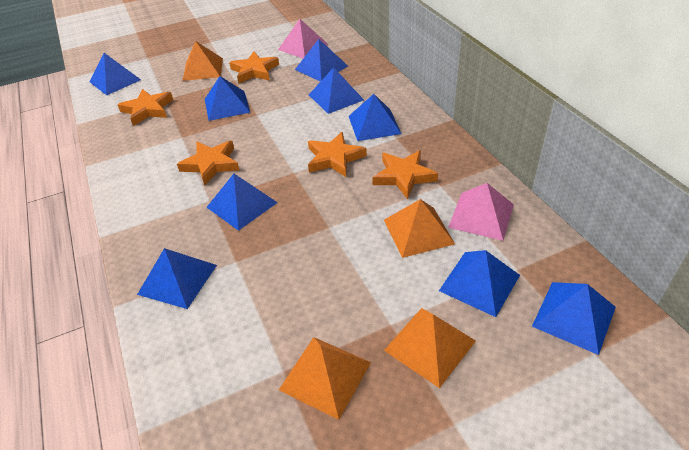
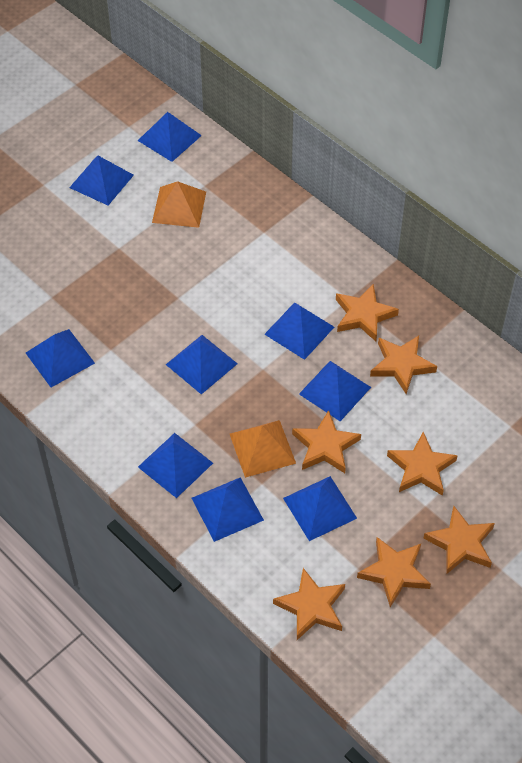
orange pyramid: 4 -> 2
orange star: 5 -> 7
pink pyramid: 2 -> 0

